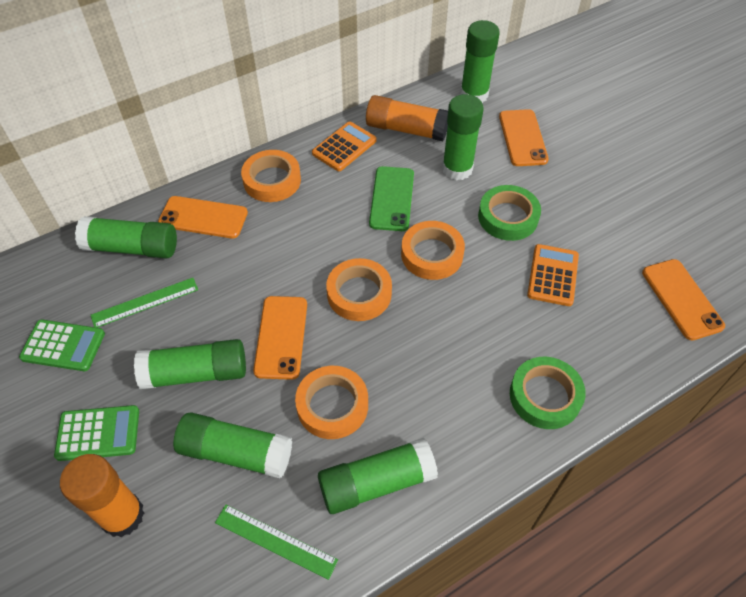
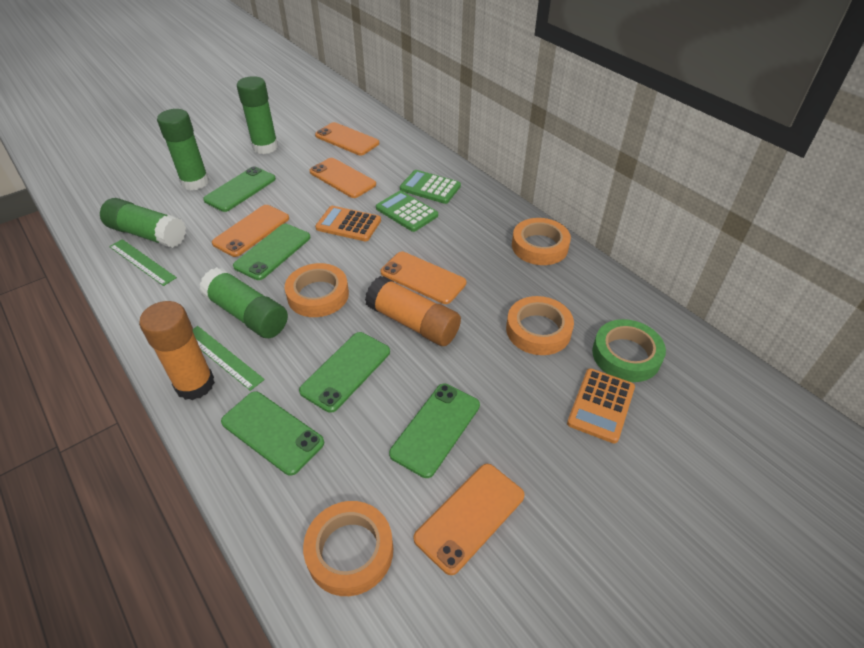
green glue stick: 6 -> 4
green phone: 1 -> 5
green tape: 2 -> 1
orange phone: 4 -> 5

